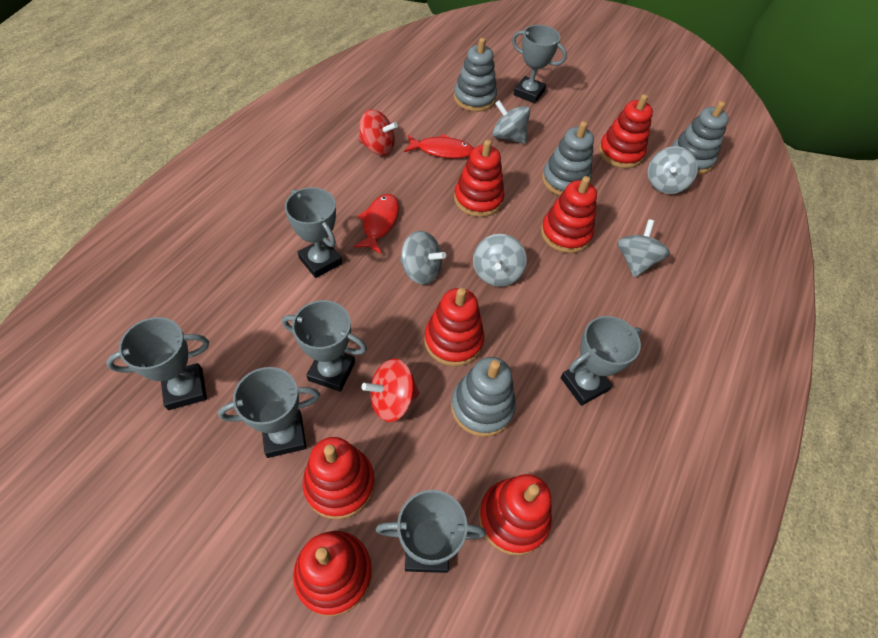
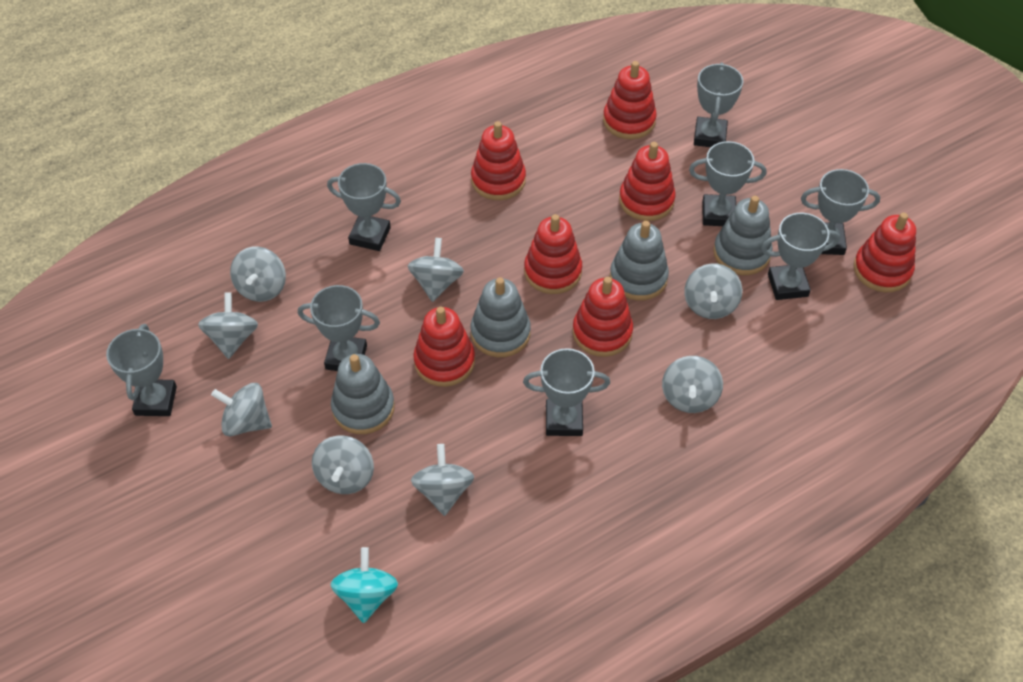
grey spinning top: 5 -> 8
grey trophy: 7 -> 8
red fish: 2 -> 0
red spinning top: 2 -> 0
turquoise spinning top: 0 -> 1

